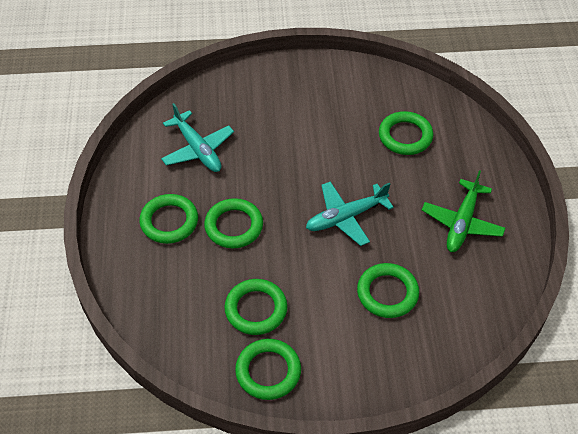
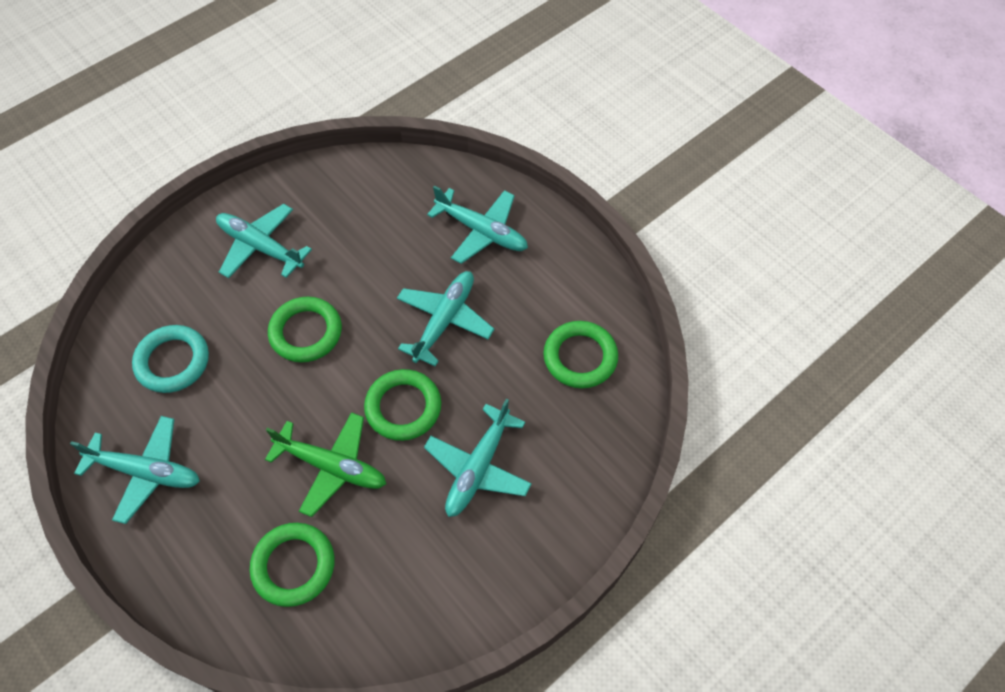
green ring: 6 -> 4
turquoise plane: 2 -> 5
turquoise ring: 0 -> 1

